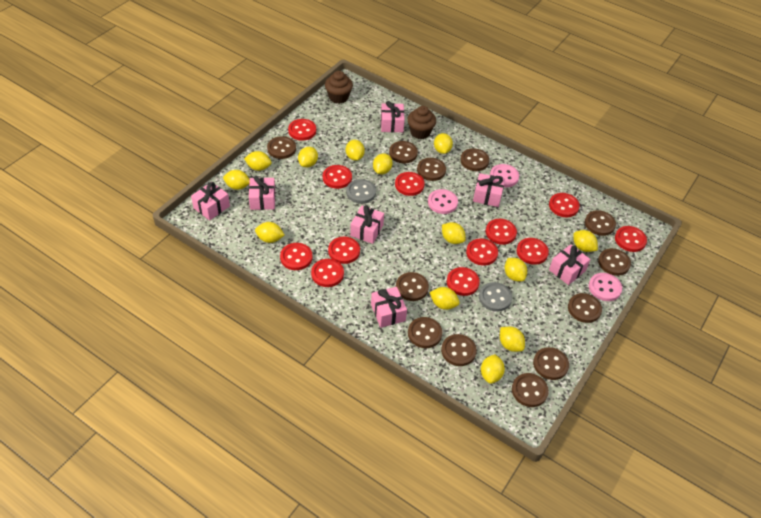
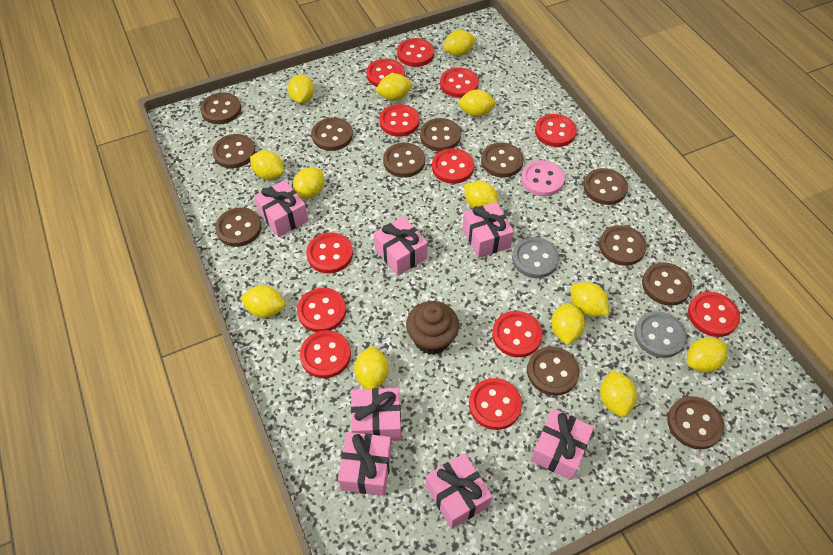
brown cupcake: 2 -> 1
pink button: 3 -> 1

